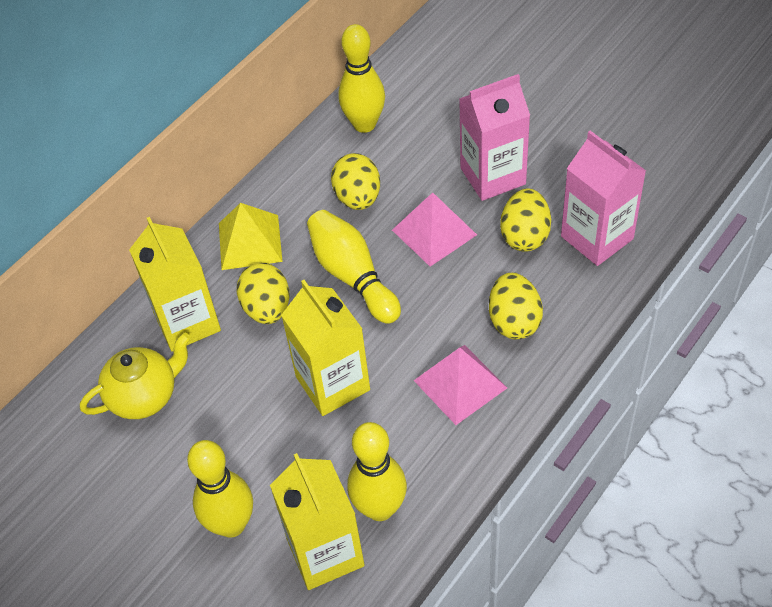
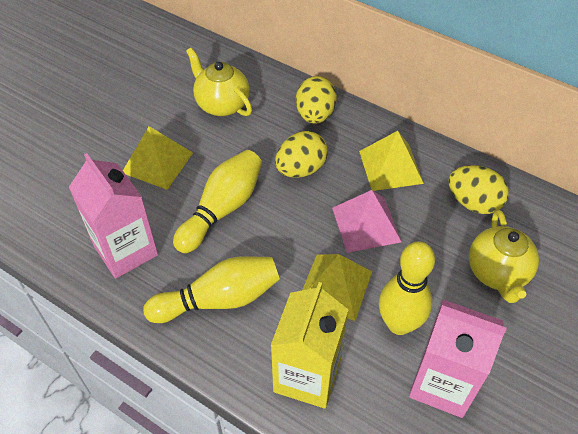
pink pyramid: 2 -> 1
yellow bowling pin: 4 -> 3
yellow carton: 3 -> 1
yellow egg: 4 -> 3
yellow pyramid: 1 -> 3
yellow teapot: 1 -> 2

